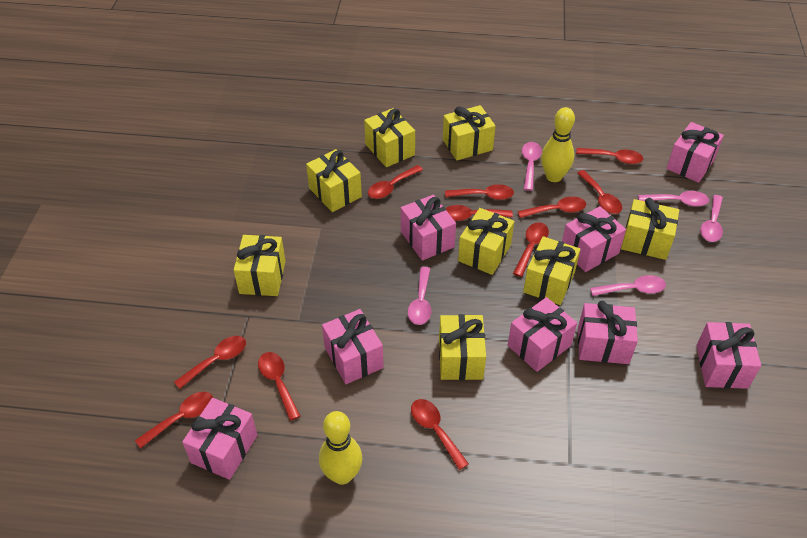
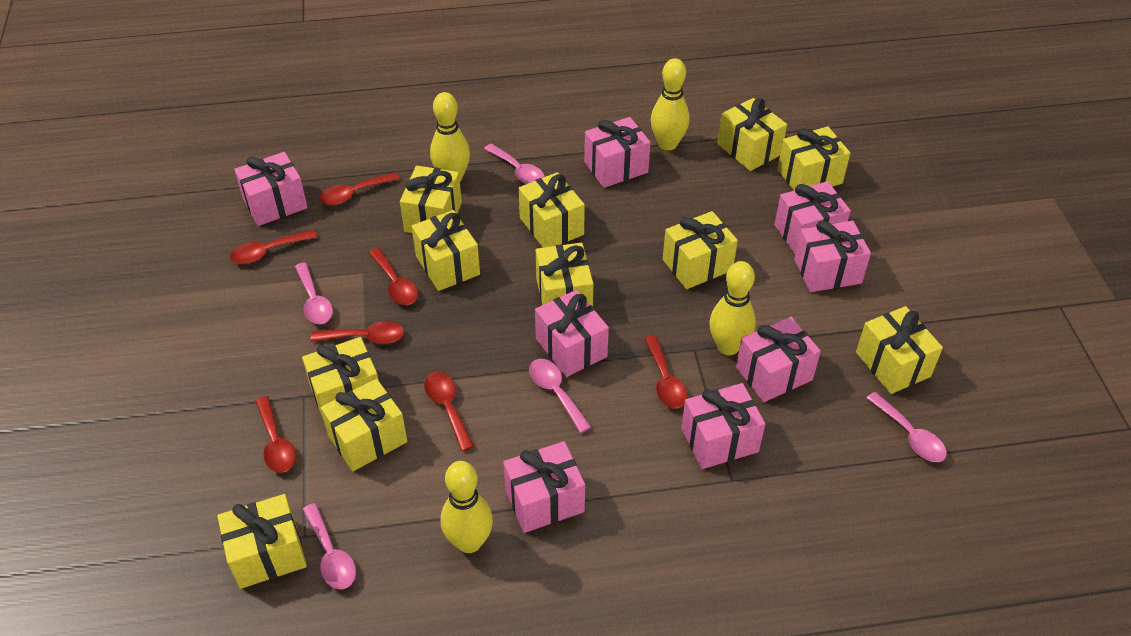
red spoon: 11 -> 7
yellow bowling pin: 2 -> 4
yellow gift: 8 -> 11

